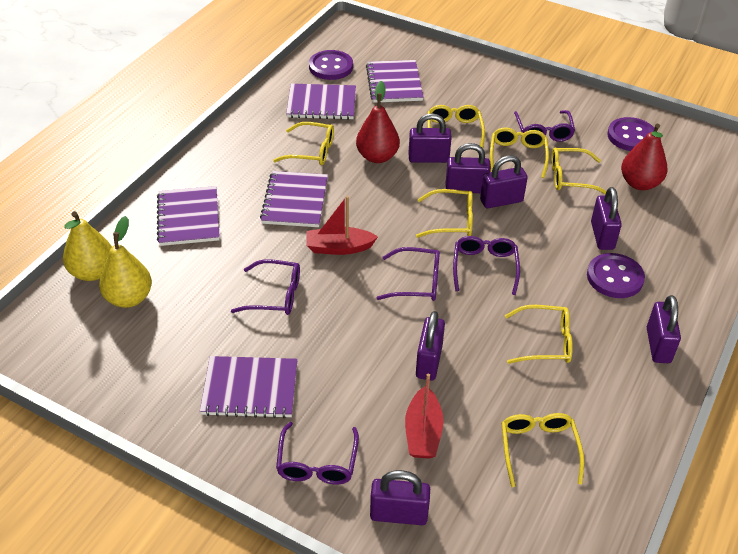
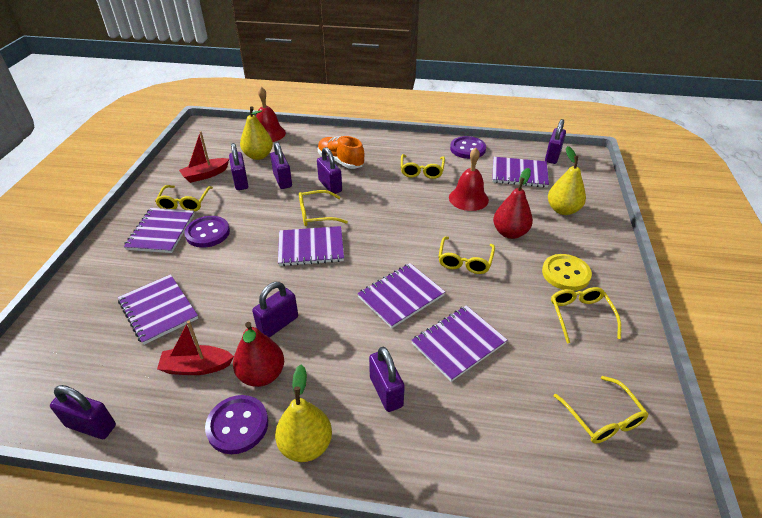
orange shoe: 0 -> 1
purple glasses: 5 -> 0
purple notebook: 5 -> 6
red bell: 0 -> 2
yellow button: 0 -> 1
yellow glasses: 7 -> 6
yellow pear: 2 -> 3

